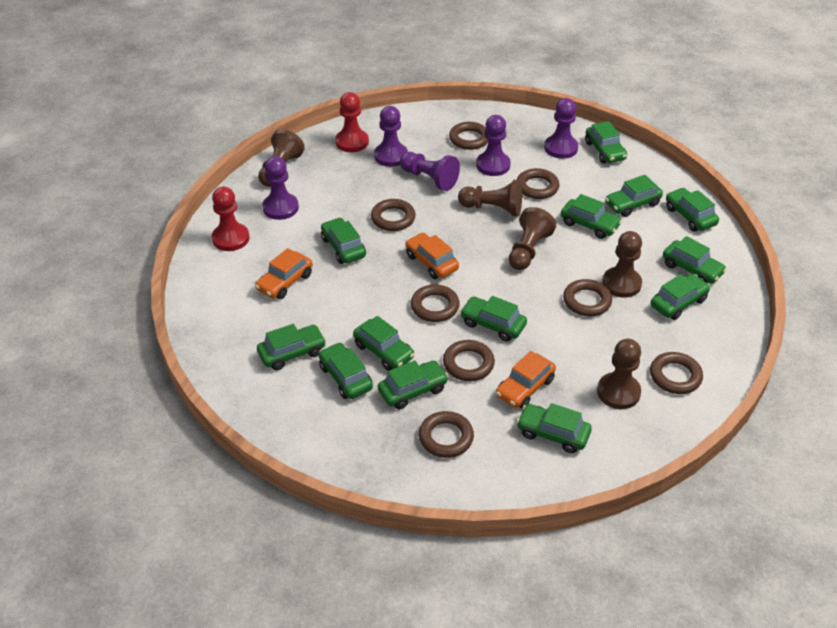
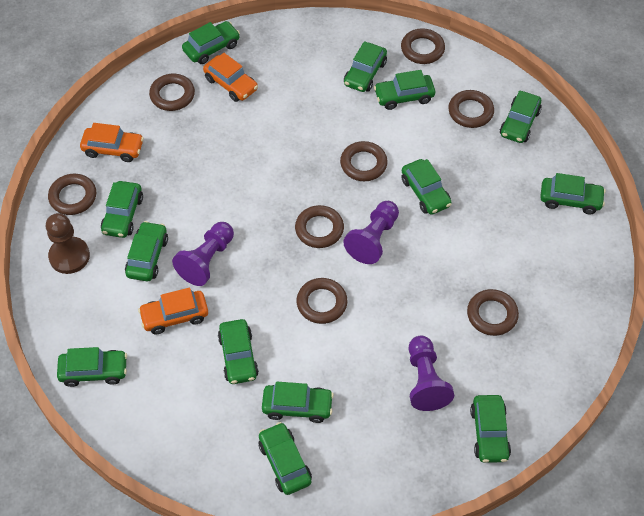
brown pawn: 5 -> 1
purple pawn: 5 -> 3
red pawn: 2 -> 0

